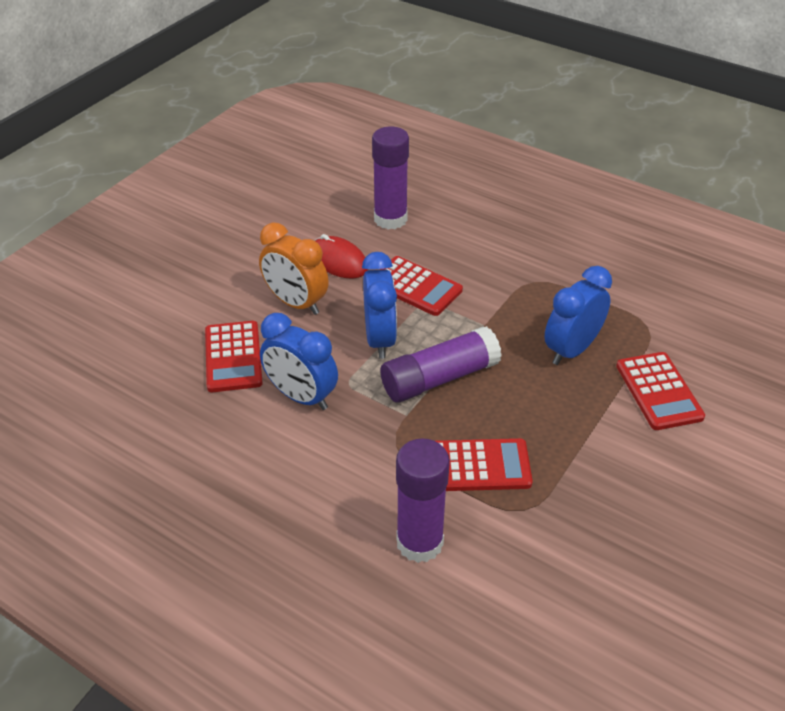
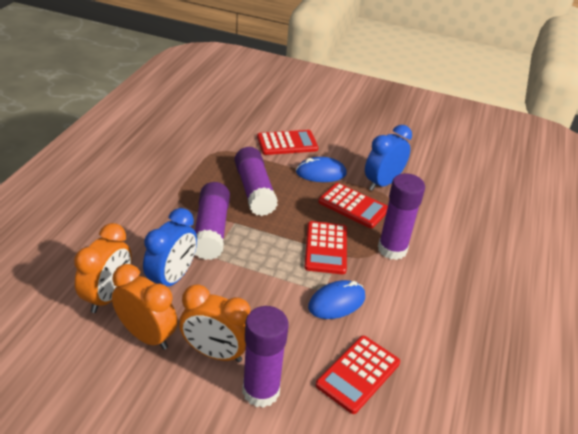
blue clock: 3 -> 2
blue mouse: 0 -> 2
orange clock: 1 -> 3
purple glue stick: 3 -> 4
red mouse: 1 -> 0

